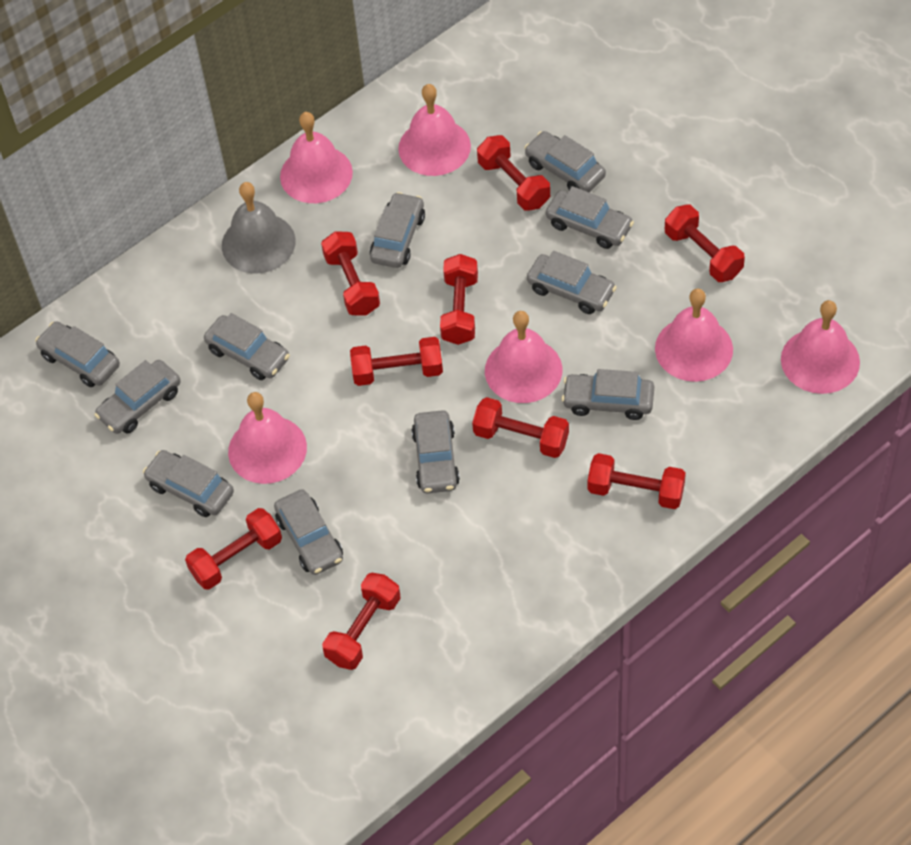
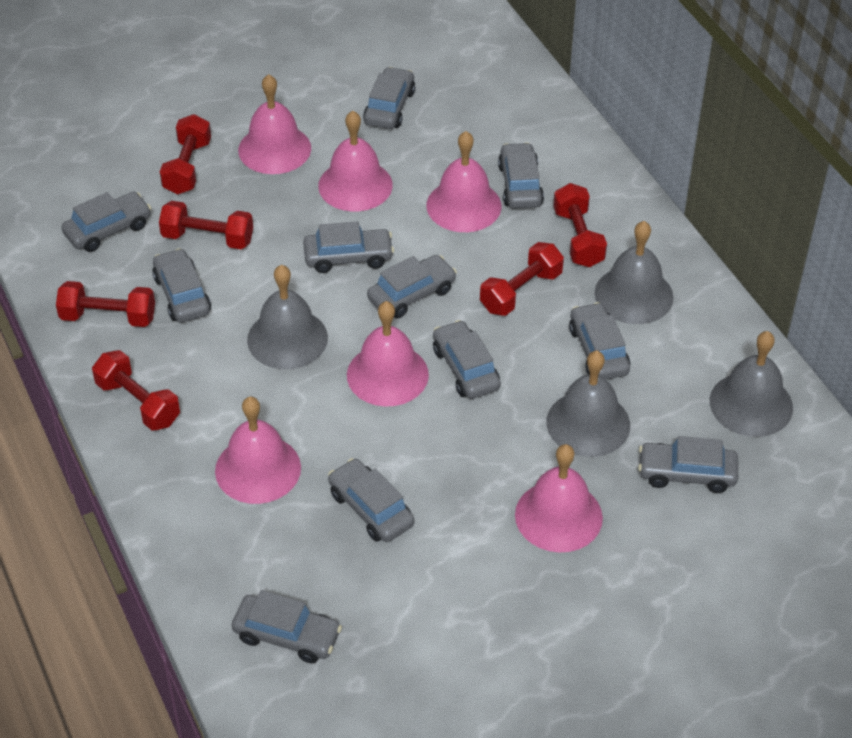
grey bell: 1 -> 4
red dumbbell: 9 -> 6

